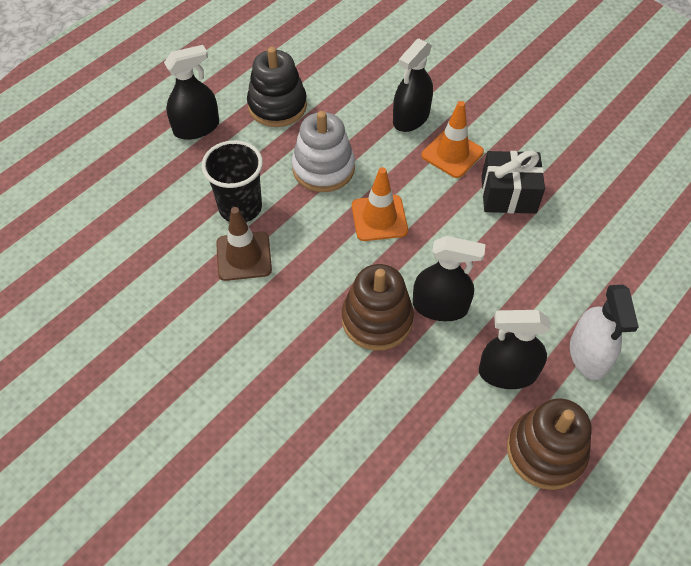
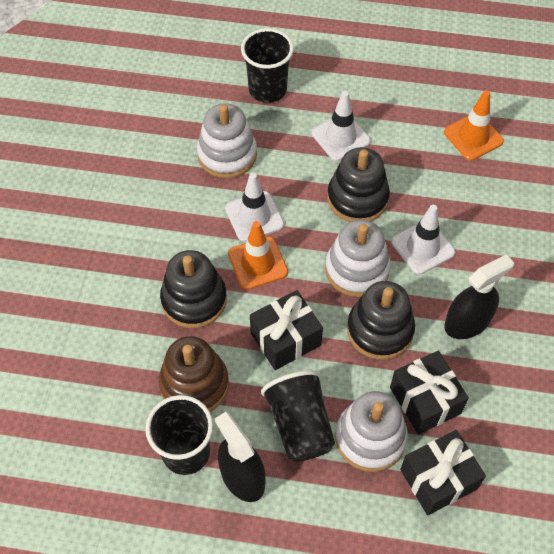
black cup: 1 -> 3
black gift: 1 -> 3
black spray bottle: 4 -> 2
black stacking toy: 1 -> 3
brown stacking toy: 2 -> 1
brown traffic cone: 1 -> 0
white spray bottle: 1 -> 0
white stacking toy: 1 -> 3
white traffic cone: 0 -> 3

